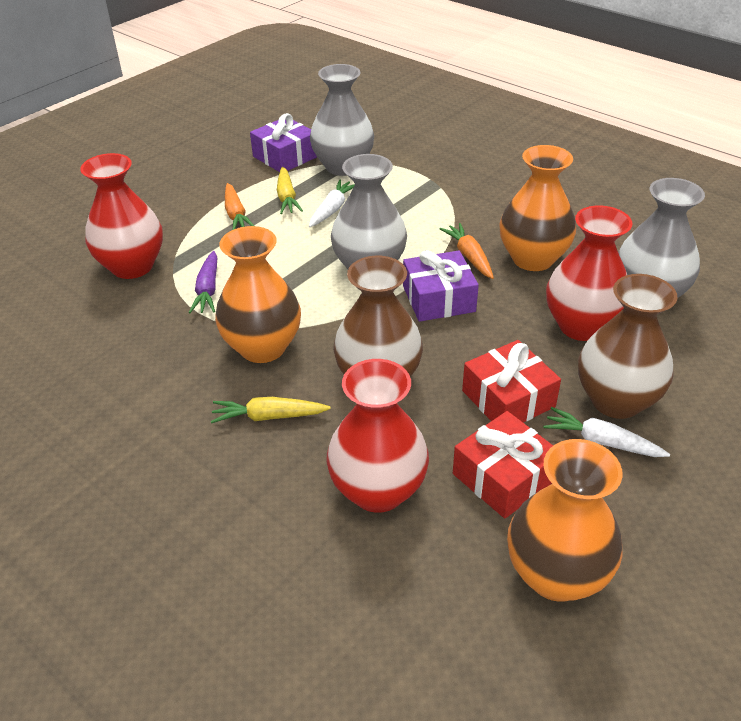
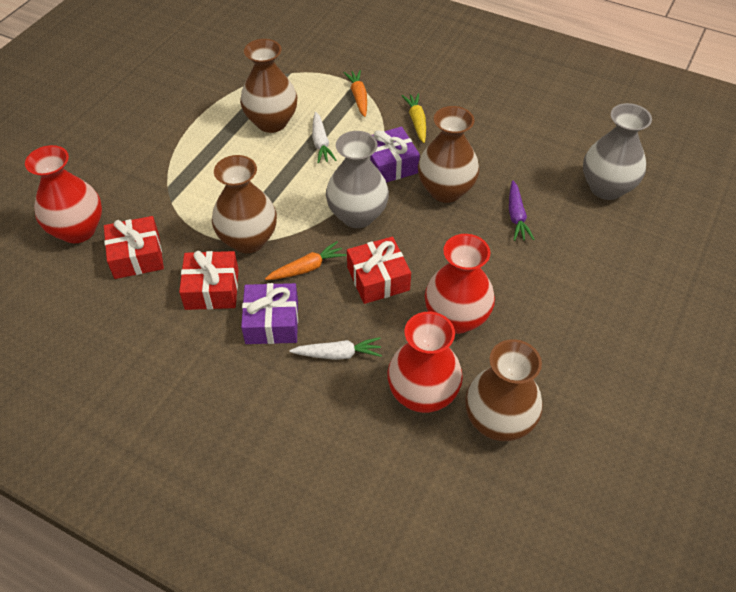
brown vase: 2 -> 4
grey vase: 3 -> 2
orange vase: 3 -> 0
red gift: 2 -> 3
yellow carrot: 2 -> 1

